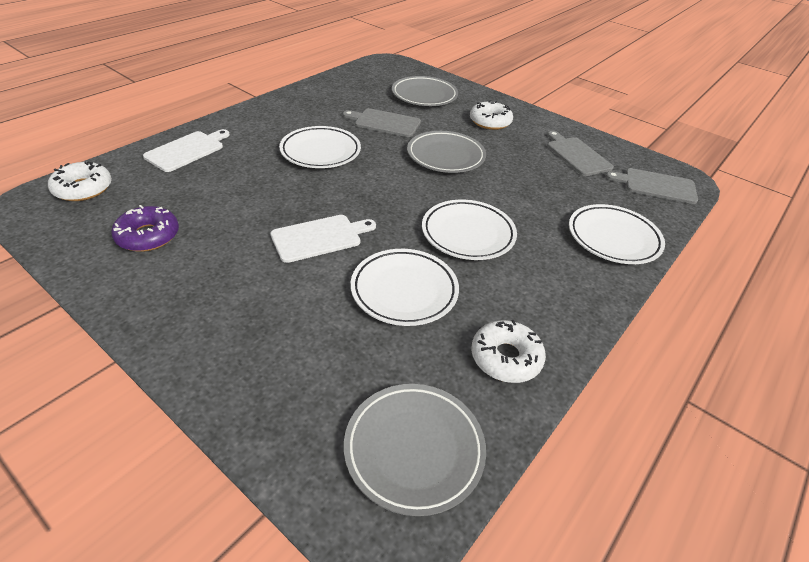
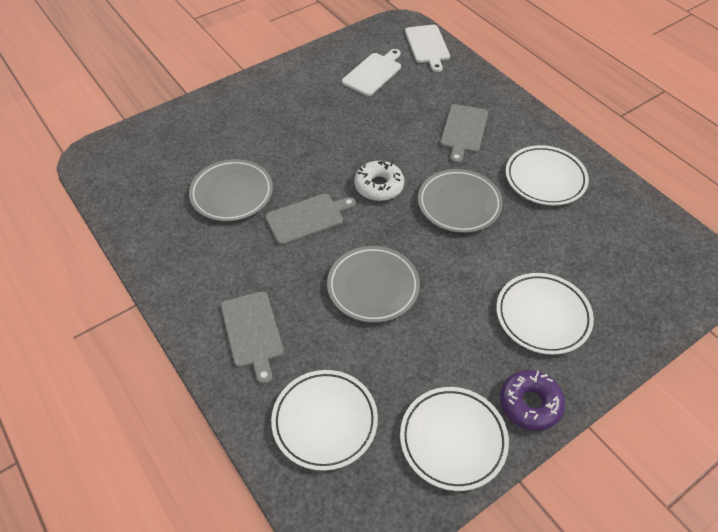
white donut: 3 -> 1

